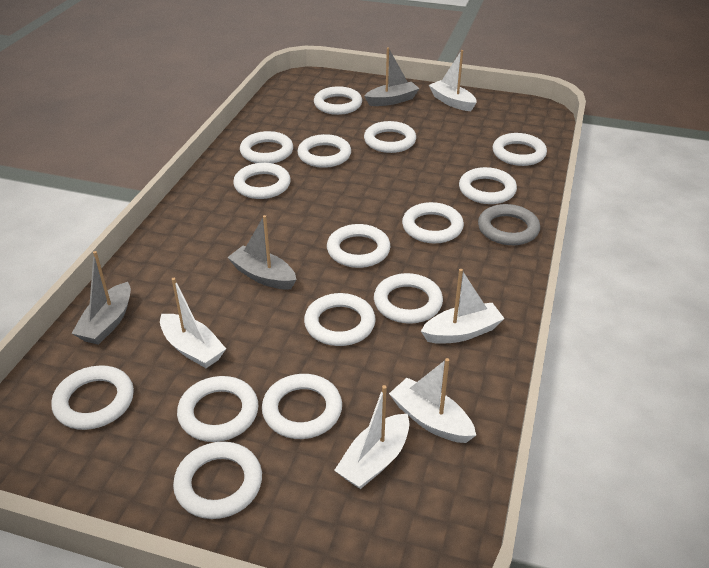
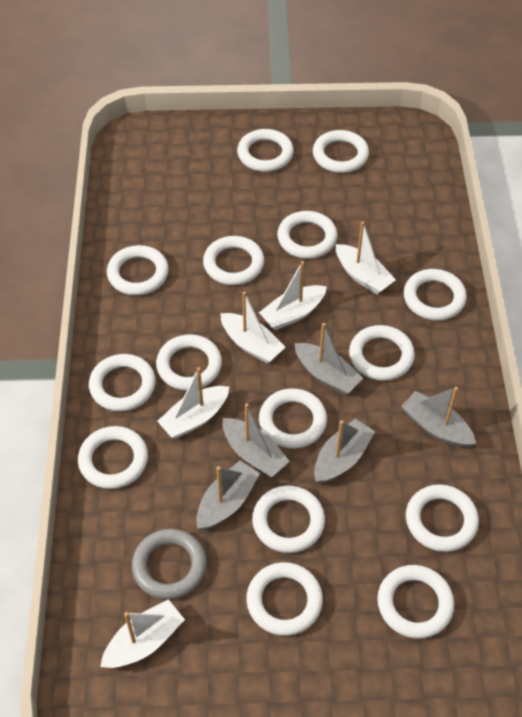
grey boat: 3 -> 5

